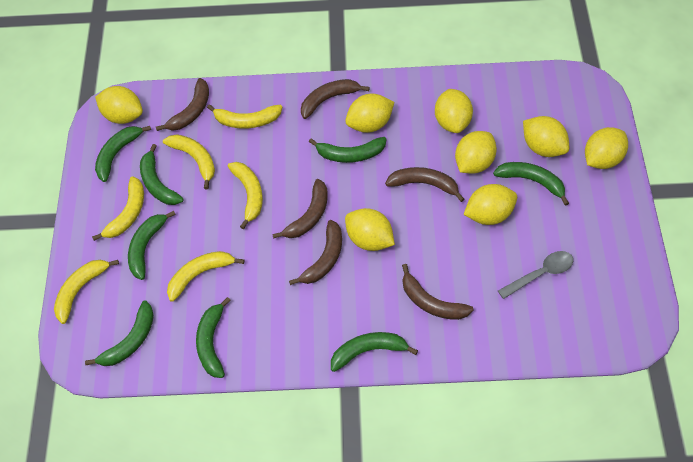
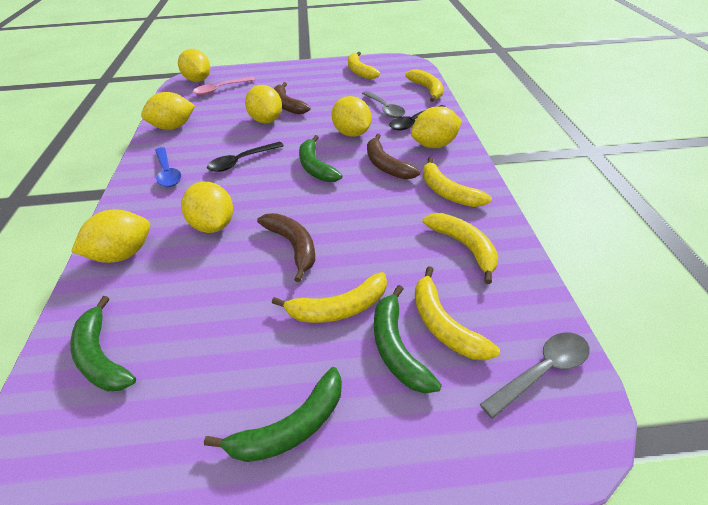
black spoon: 0 -> 2
blue spoon: 0 -> 1
brown banana: 6 -> 3
green banana: 8 -> 4
grey spoon: 1 -> 2
pink spoon: 0 -> 1
yellow lemon: 8 -> 7

